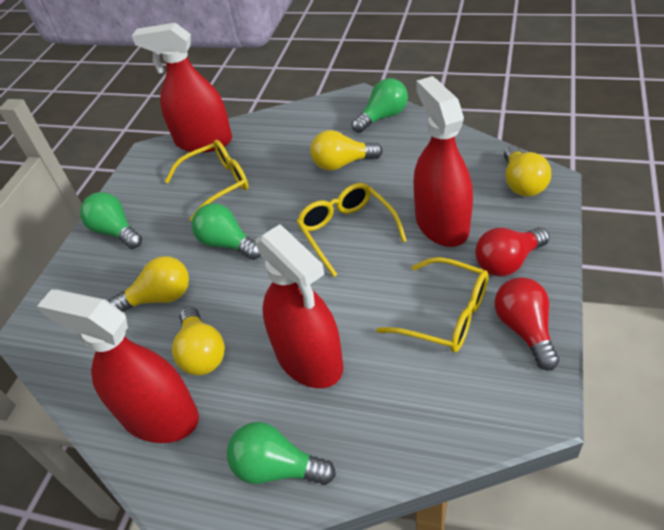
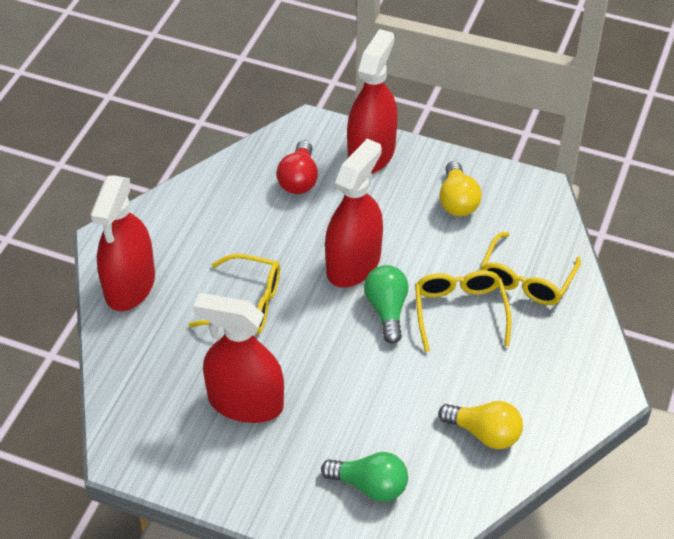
green light bulb: 4 -> 2
red light bulb: 2 -> 1
yellow light bulb: 4 -> 2

